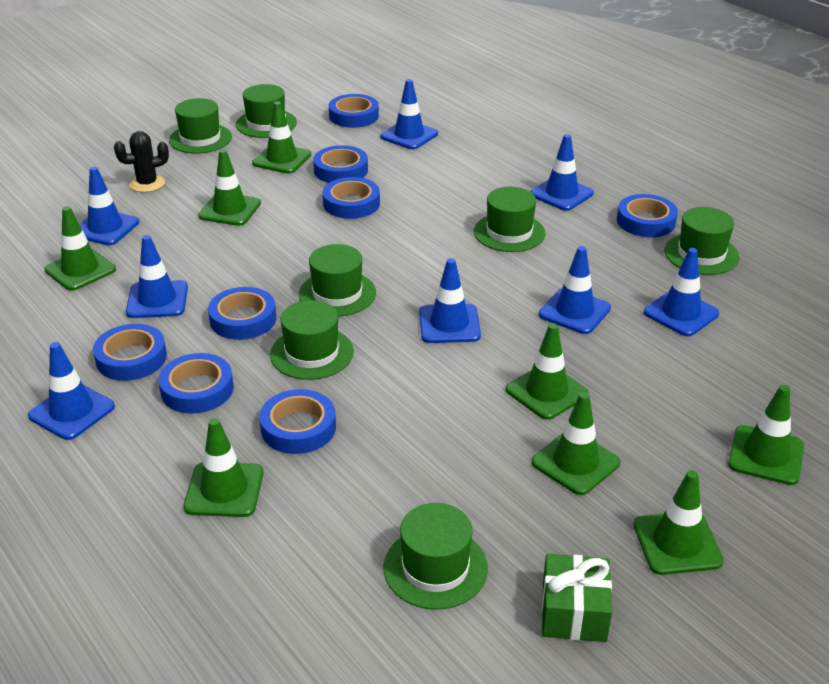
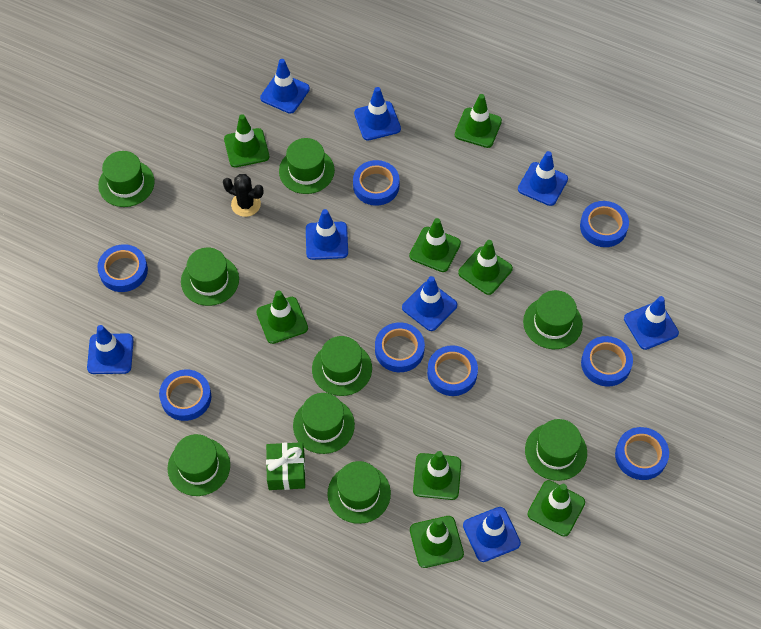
green hat: 7 -> 9

